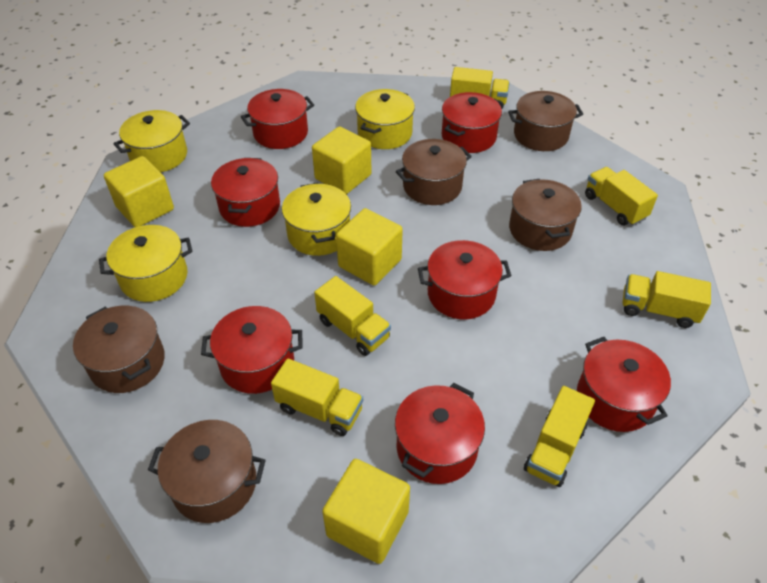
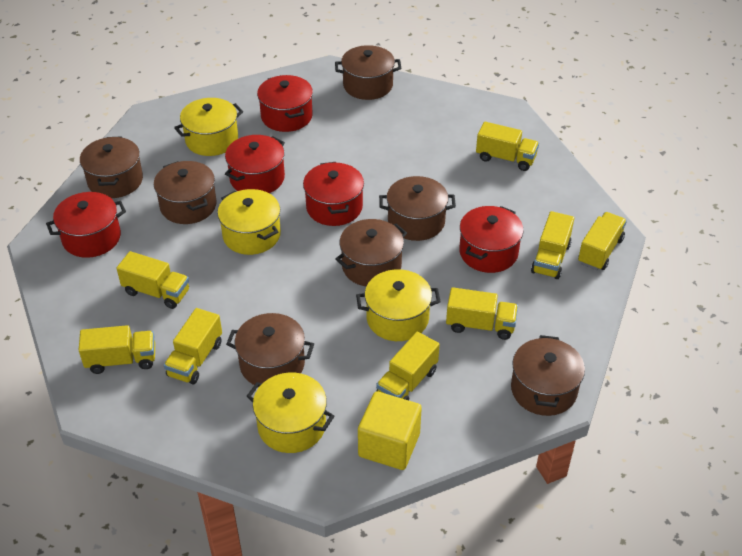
brown pot: 5 -> 7
red pot: 7 -> 5
yellow cube: 4 -> 1
yellow truck: 6 -> 8

